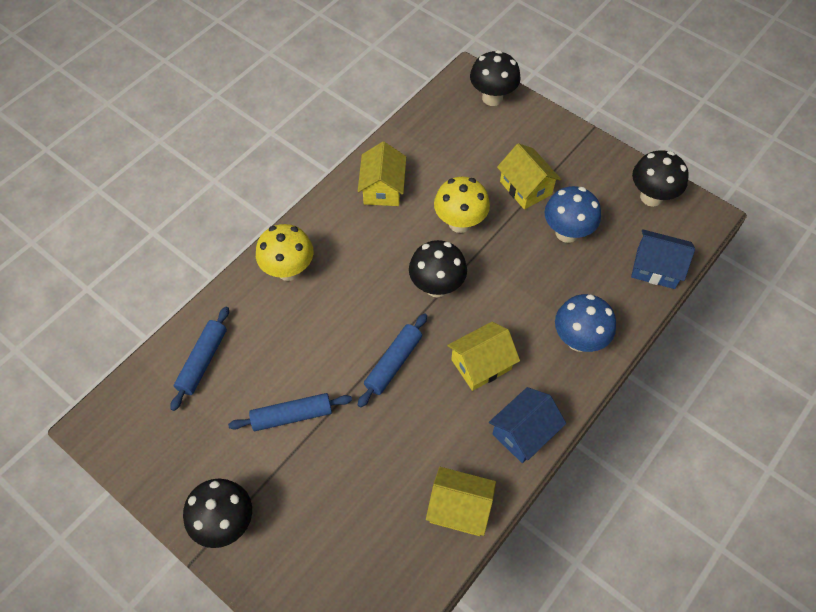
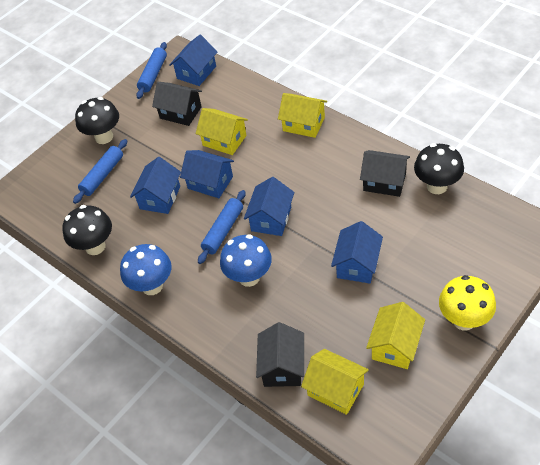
black house: 0 -> 3
black mushroom: 4 -> 3
blue house: 2 -> 5
yellow mushroom: 2 -> 1

